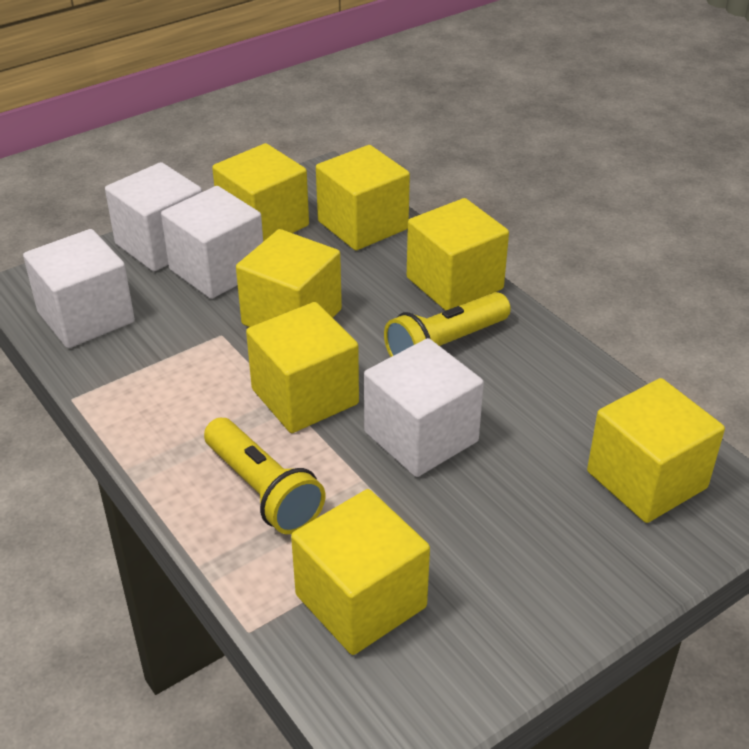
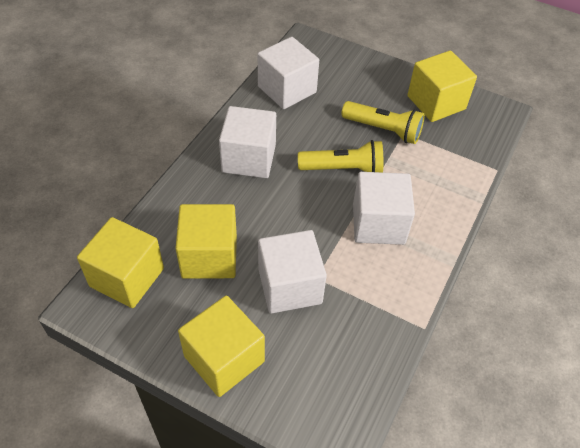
yellow cube: 7 -> 4

